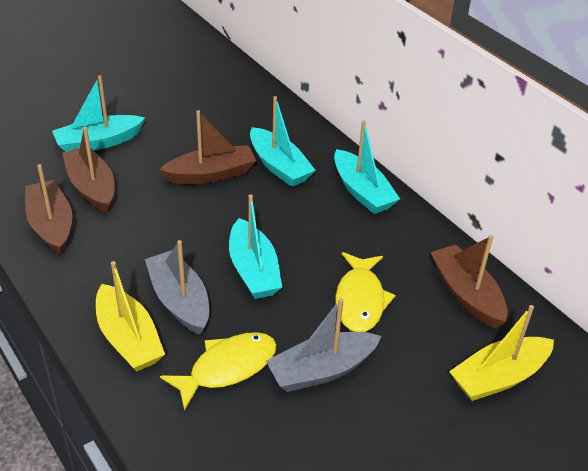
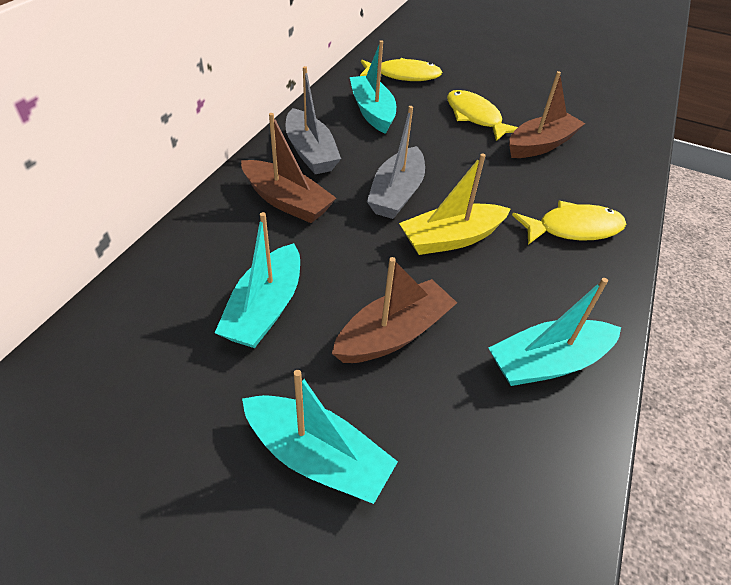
brown boat: 4 -> 3
yellow boat: 2 -> 1
yellow fish: 2 -> 3

